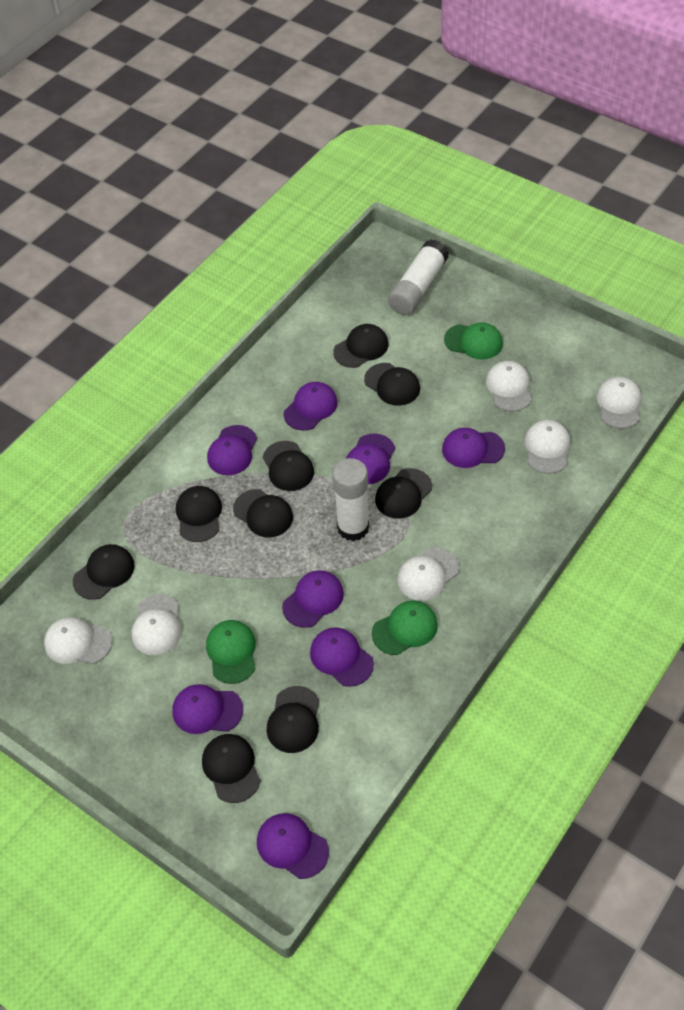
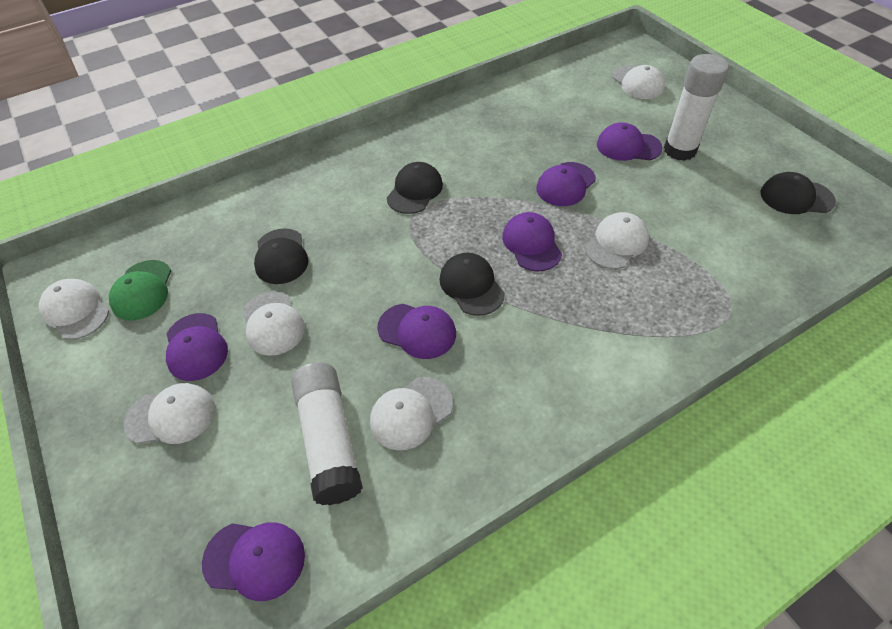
black cap: 9 -> 4
green cap: 3 -> 1
purple cap: 8 -> 6

